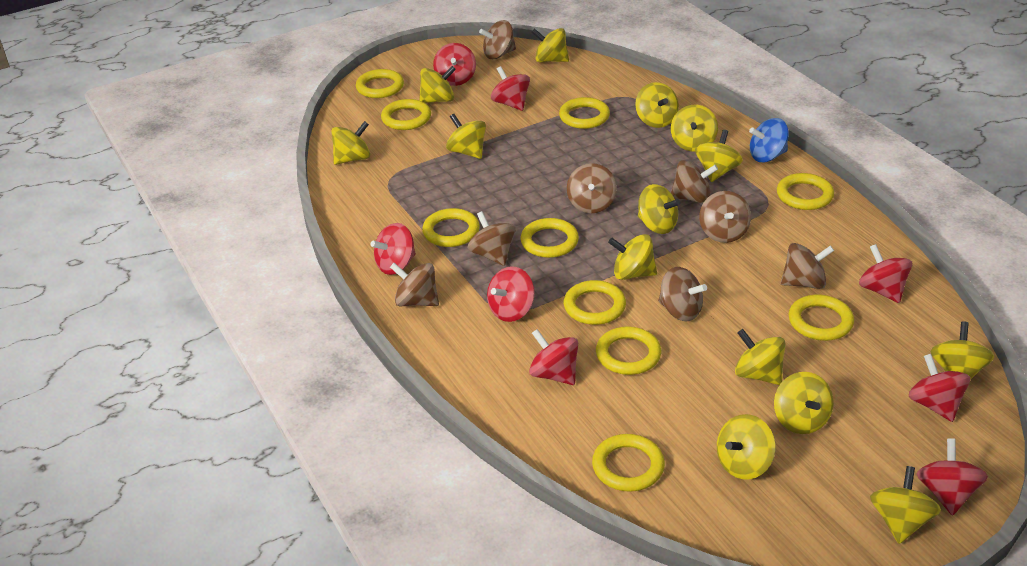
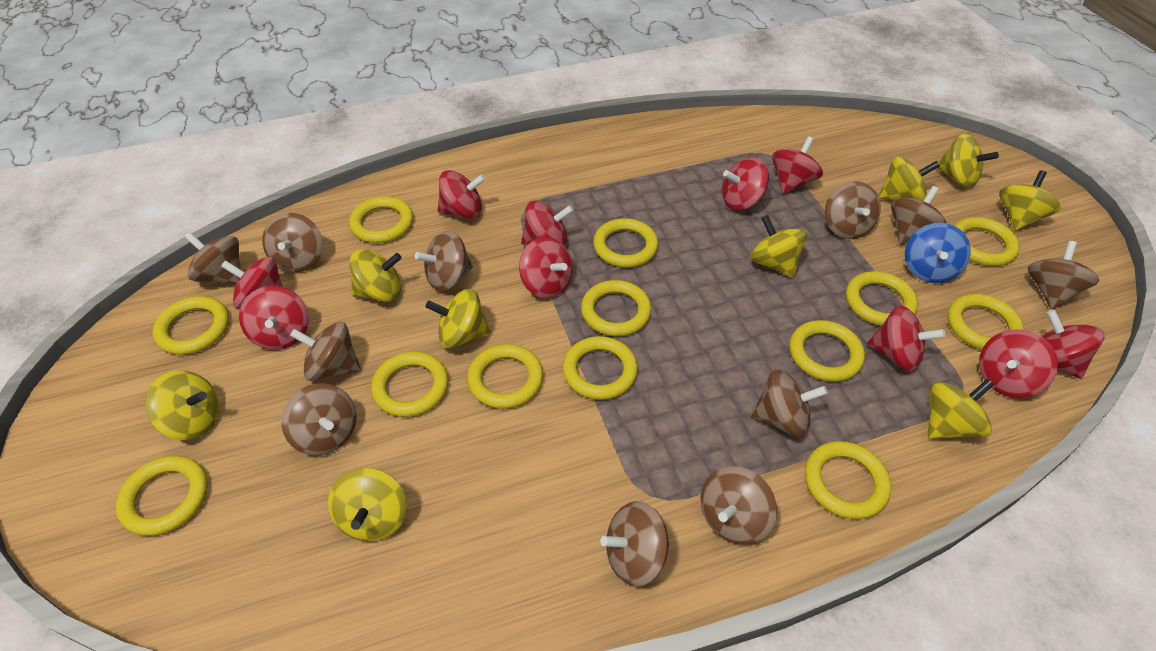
brown spinning top: 8 -> 11
red spinning top: 8 -> 10
yellow ring: 10 -> 13
yellow spinning top: 14 -> 9

